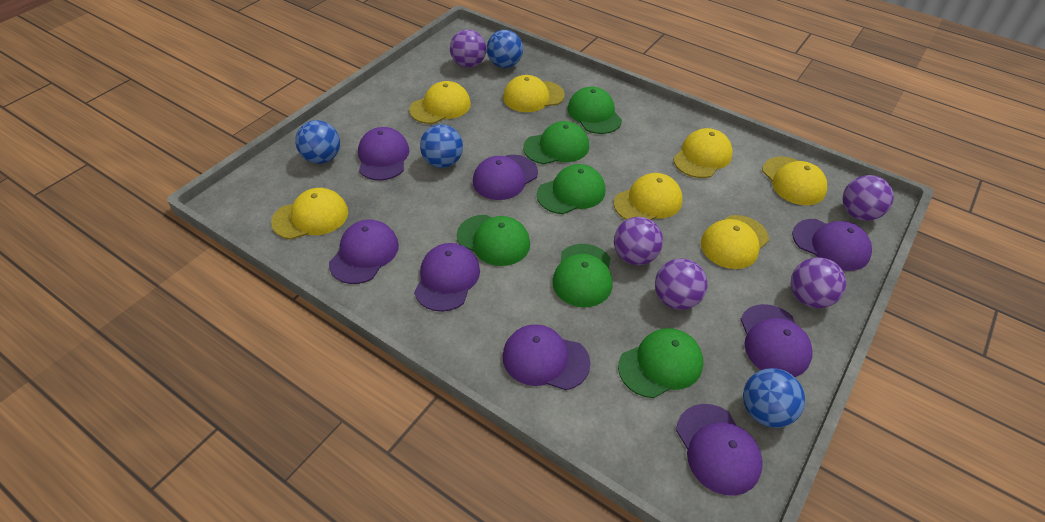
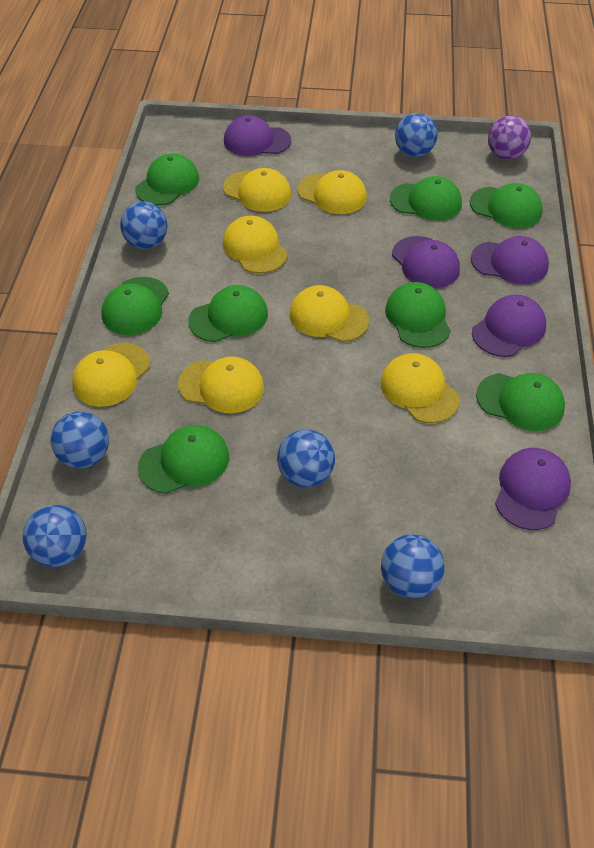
blue ball: 4 -> 6
green cap: 6 -> 8
purple ball: 5 -> 1
purple cap: 8 -> 5

